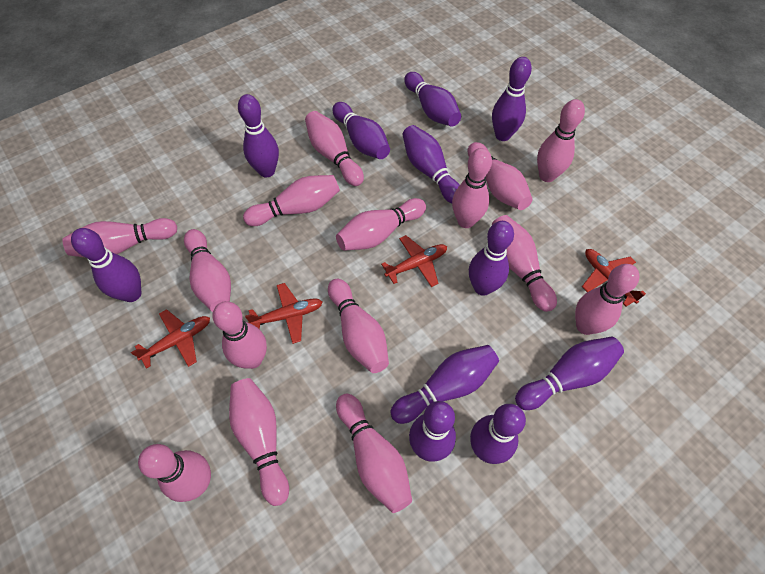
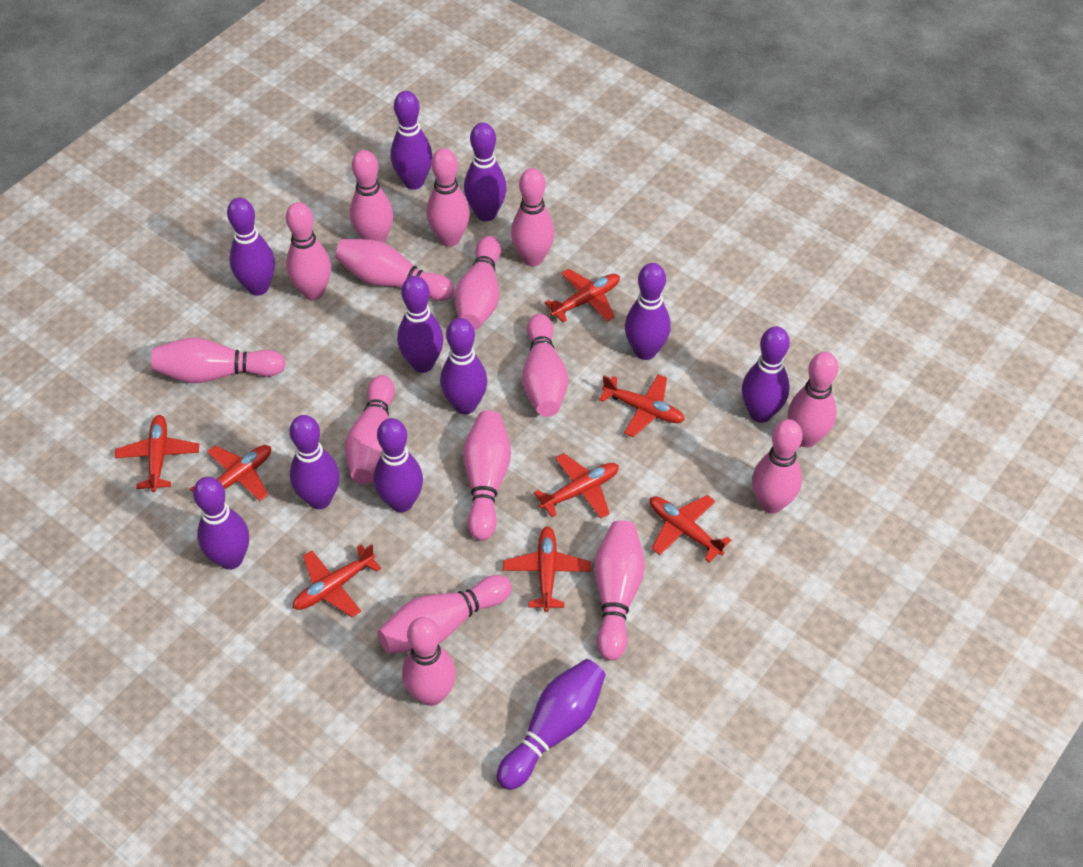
red plane: 4 -> 8

